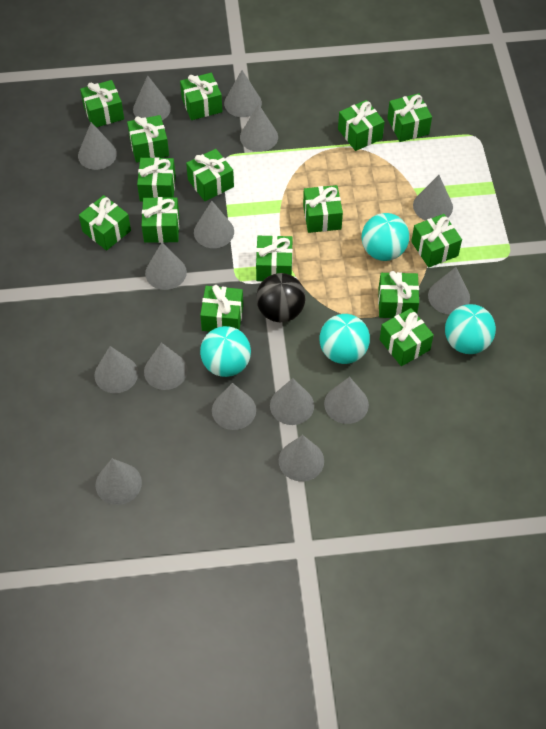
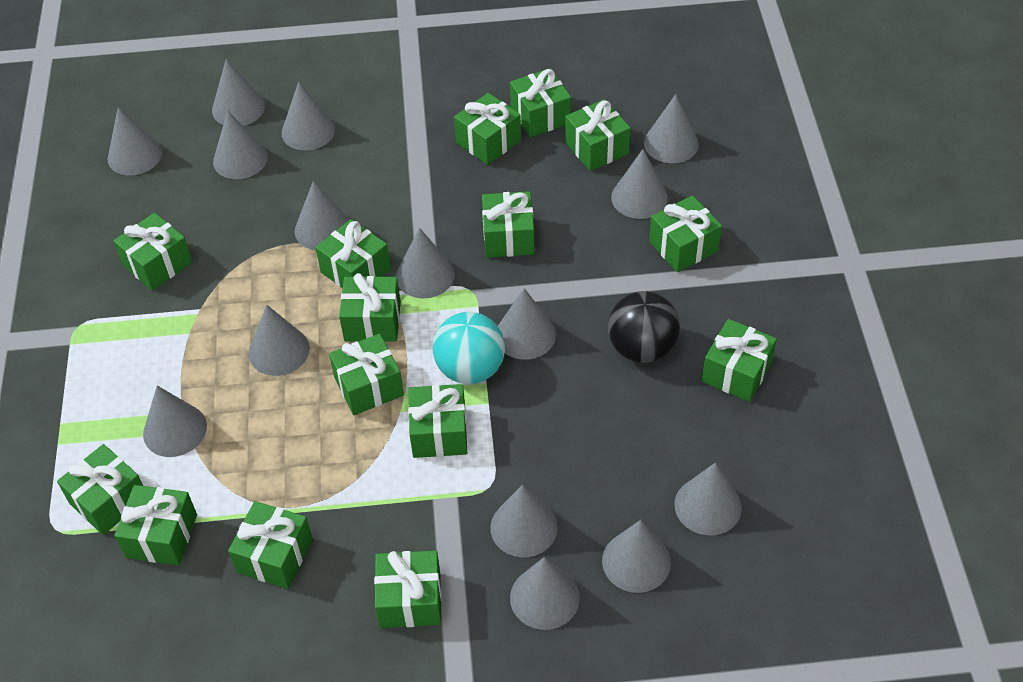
turquoise ball: 4 -> 1

